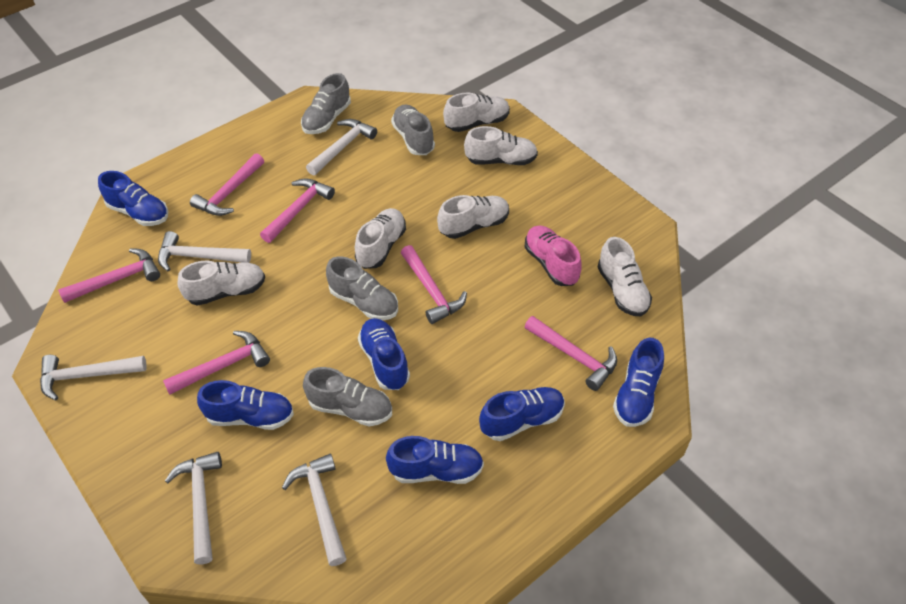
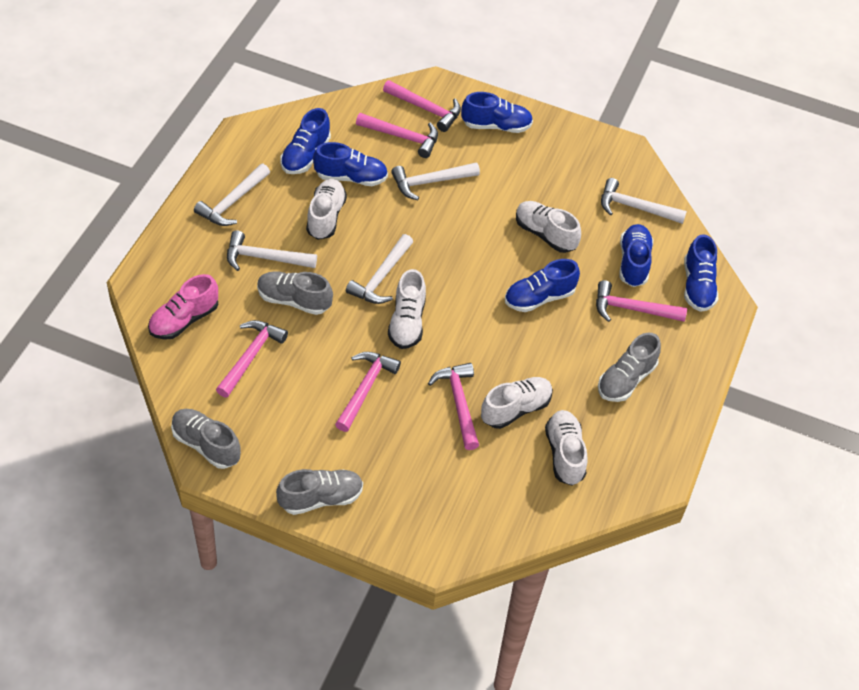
white shoe: 6 -> 5

